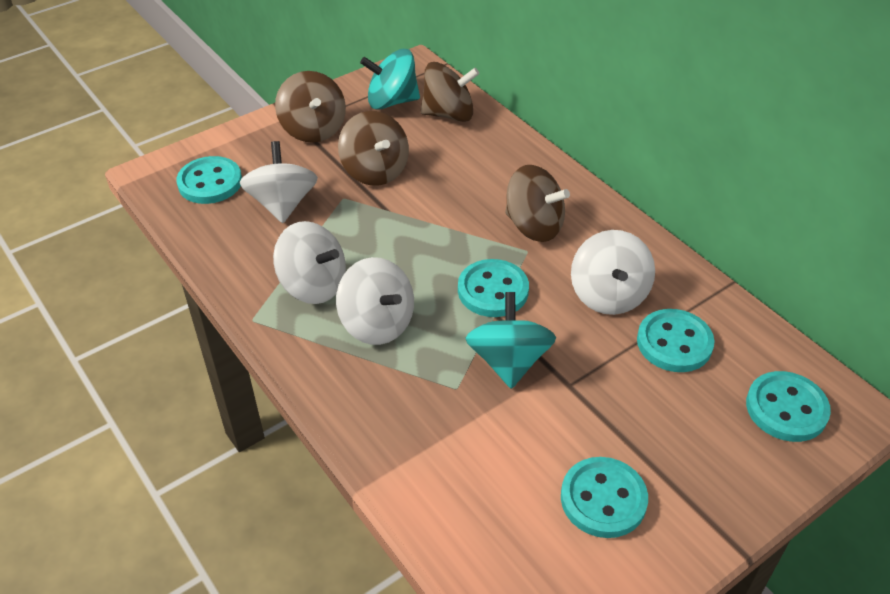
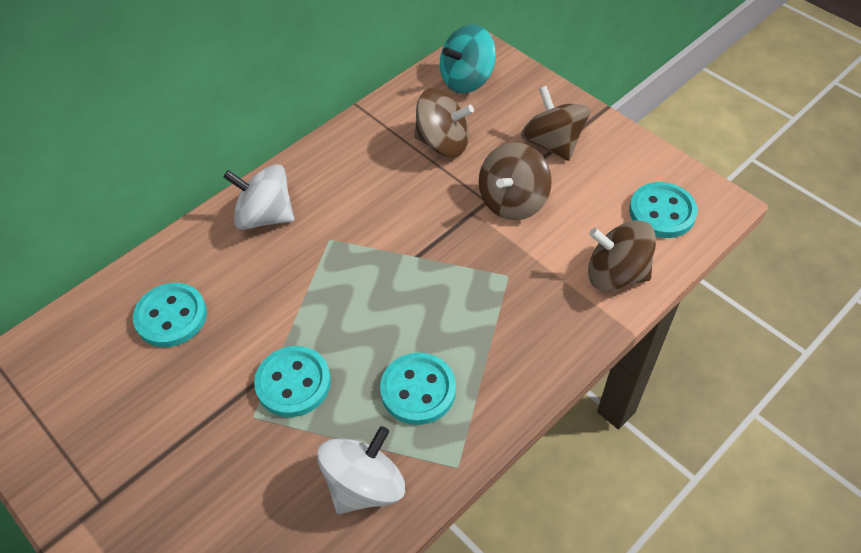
turquoise button: 5 -> 4
turquoise spinning top: 2 -> 1
white spinning top: 4 -> 2

